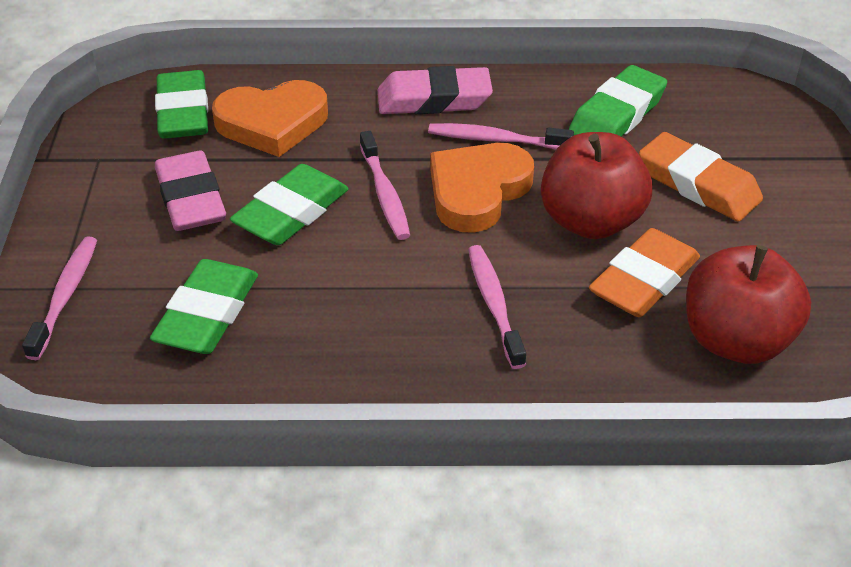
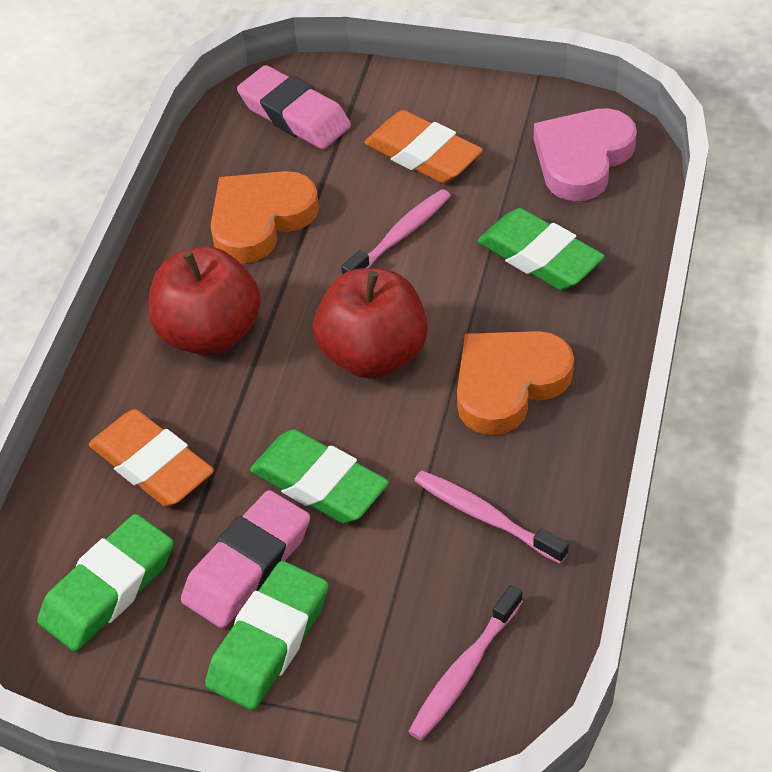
pink heart: 0 -> 1
pink toothbrush: 4 -> 3

